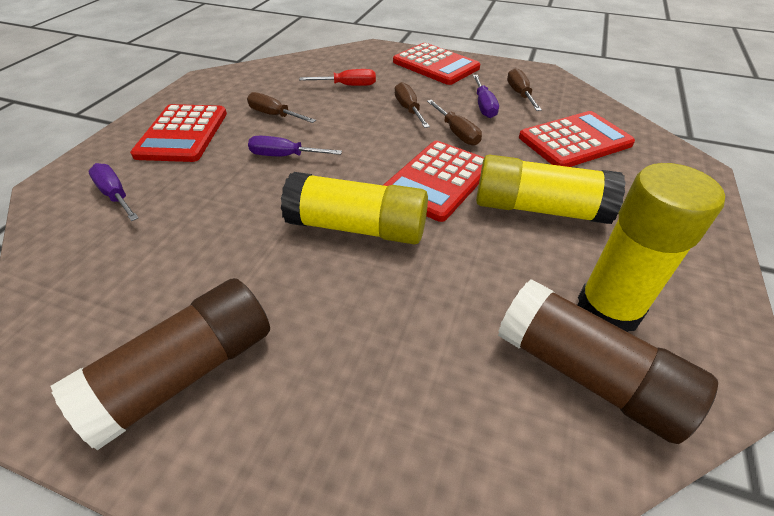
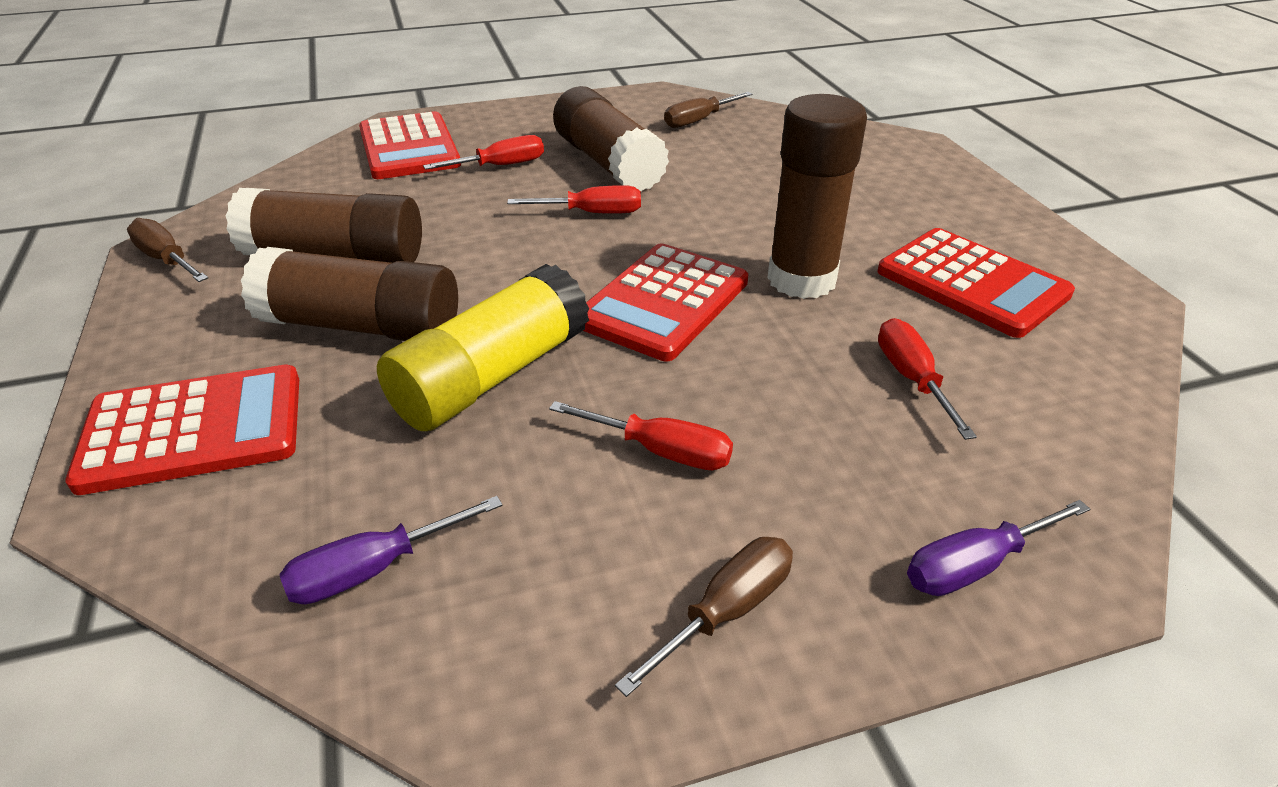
brown glue stick: 2 -> 4
brown screwdriver: 4 -> 3
purple screwdriver: 3 -> 2
red screwdriver: 1 -> 4
yellow glue stick: 3 -> 1

